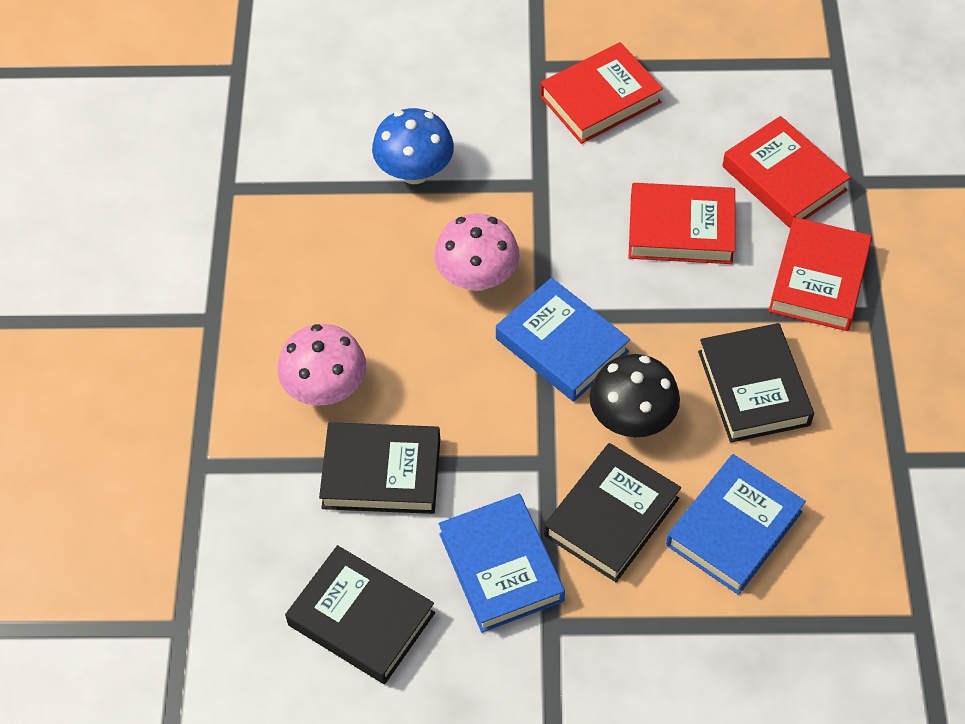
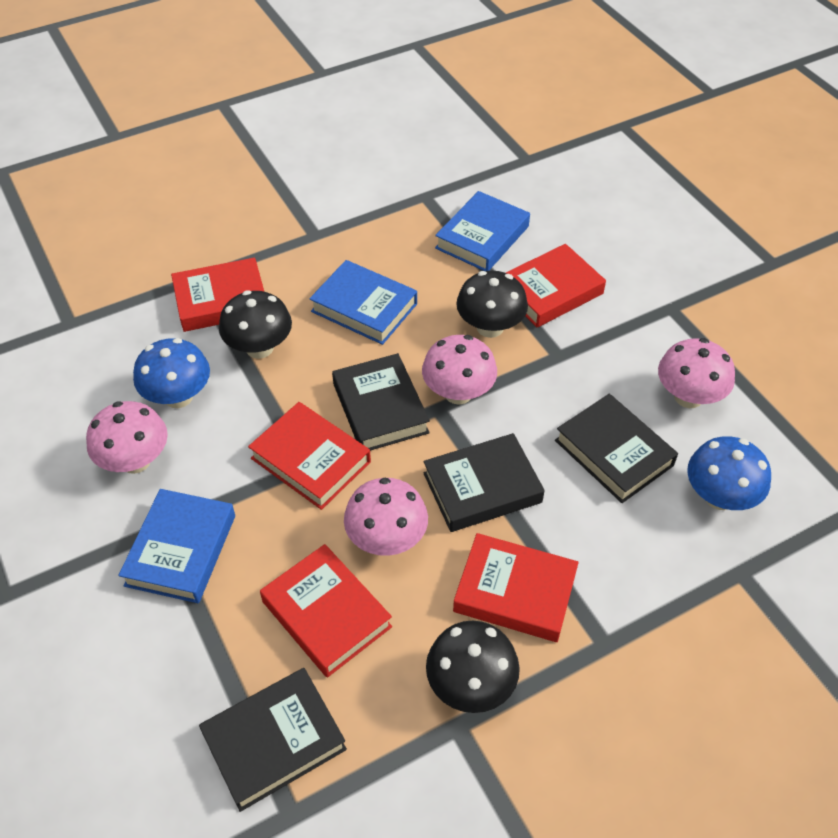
black mushroom: 1 -> 3
blue mushroom: 1 -> 2
pink mushroom: 2 -> 4
red book: 4 -> 5

